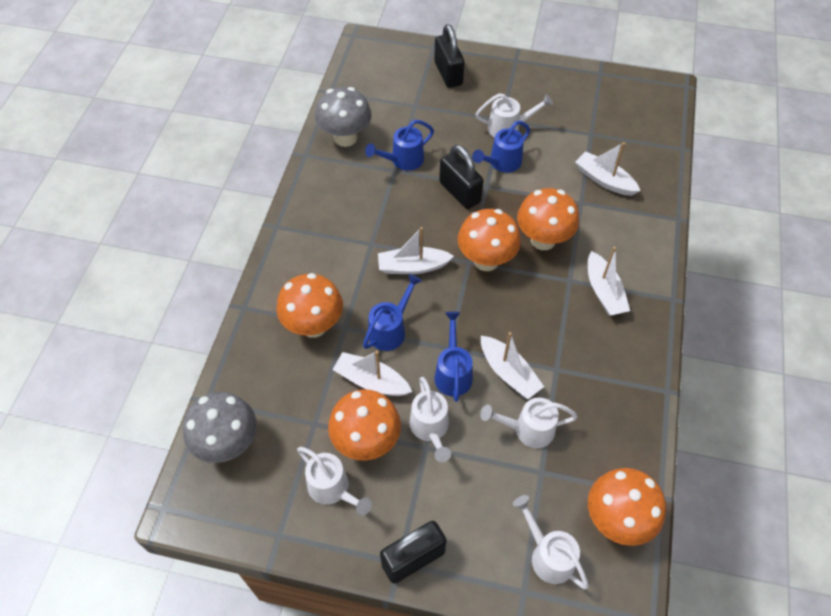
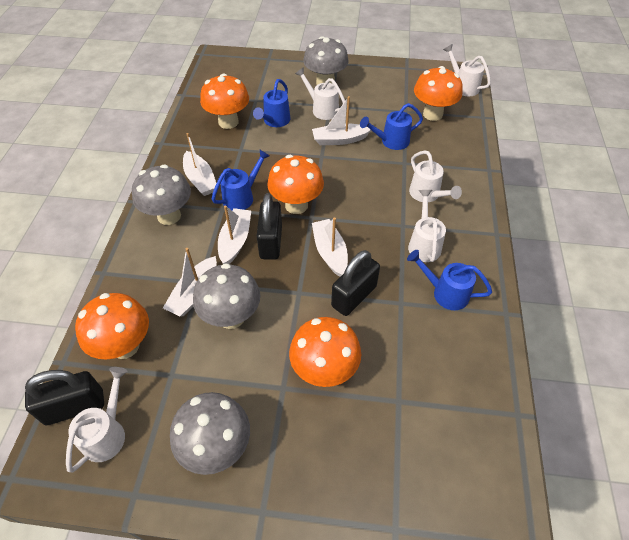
grey mushroom: 2 -> 4

